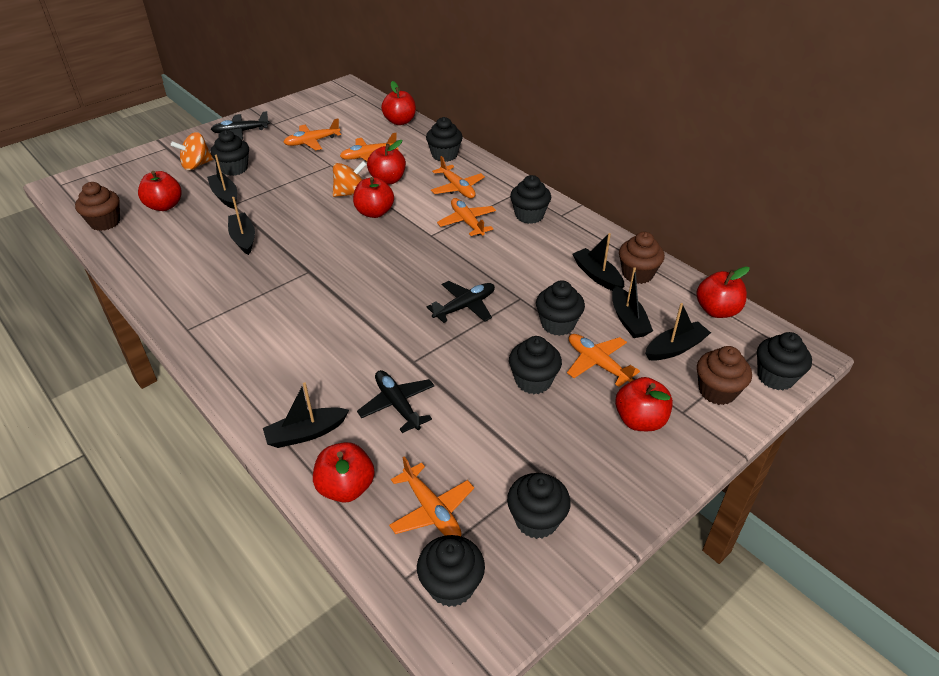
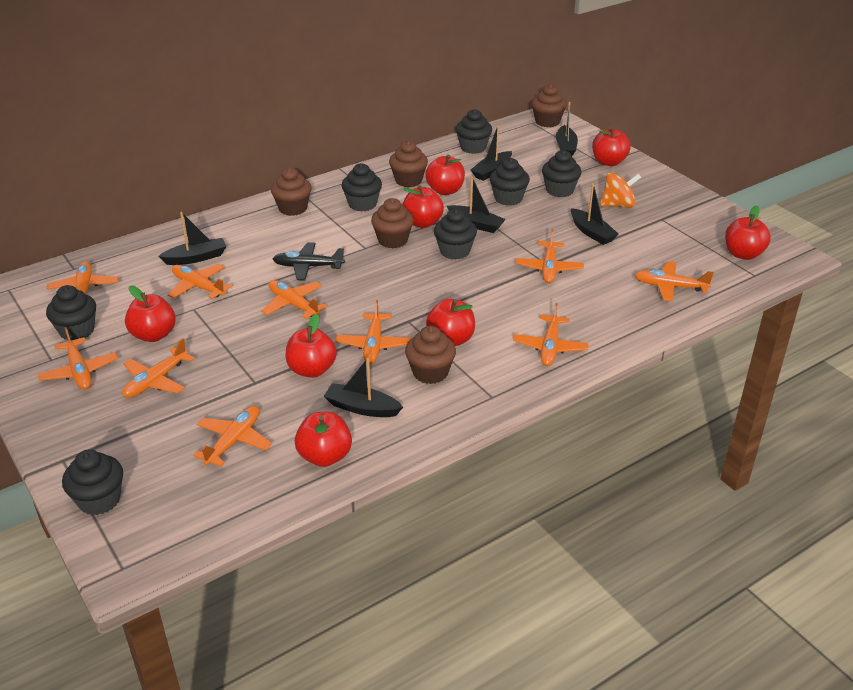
black cupcake: 8 -> 7
black plane: 3 -> 1
brown cupcake: 3 -> 5
orange plane: 6 -> 10
orange spinning top: 2 -> 1
red apple: 7 -> 8

